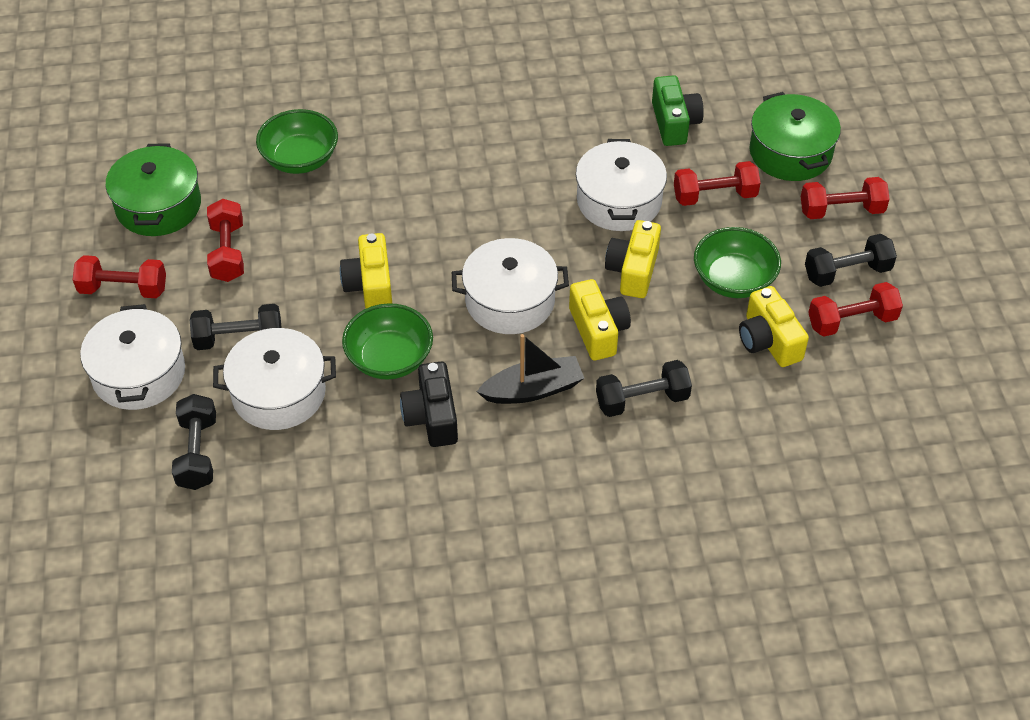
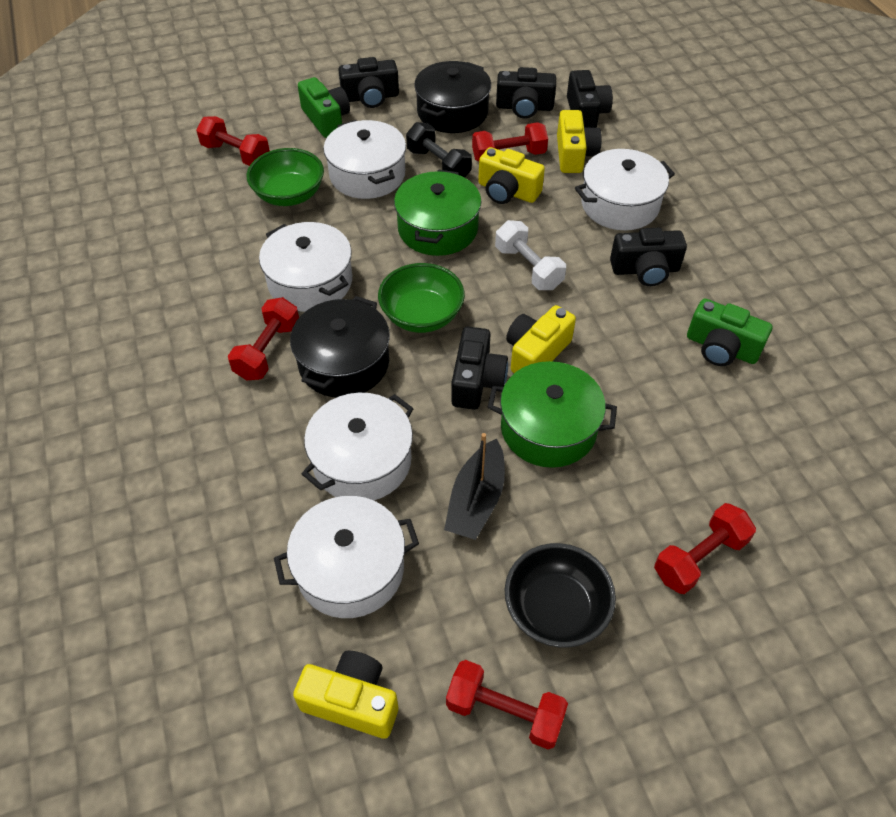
black bowl: 0 -> 1
black camera: 1 -> 5
black dumbbell: 4 -> 1
black pot: 0 -> 2
green bowl: 3 -> 2
green camera: 1 -> 2
white dumbbell: 0 -> 1
white pot: 4 -> 5

